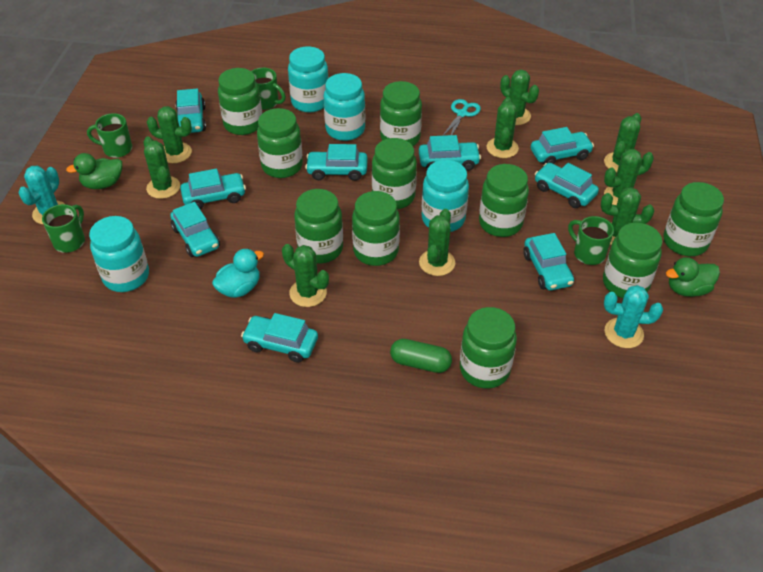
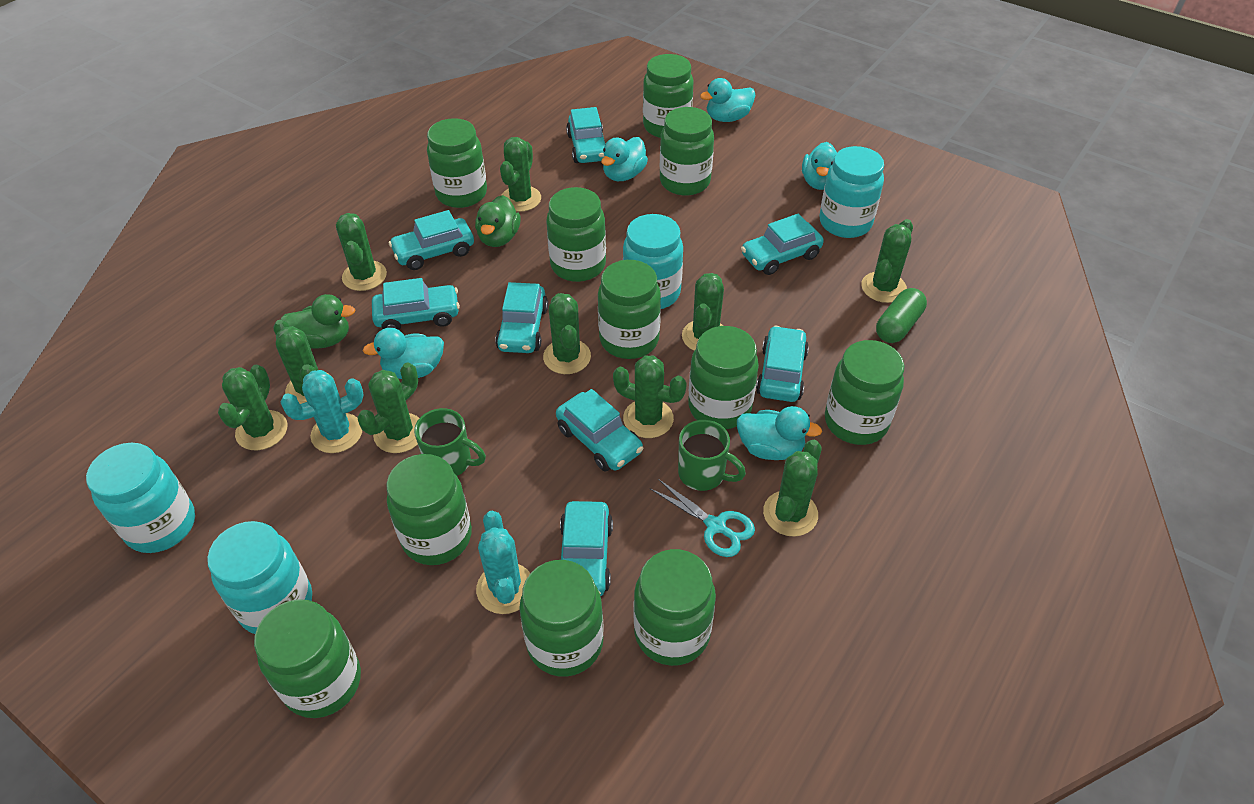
green cactus: 9 -> 10
green jar: 10 -> 11
green mug: 4 -> 2
turquoise car: 9 -> 8
turquoise duck: 1 -> 5

